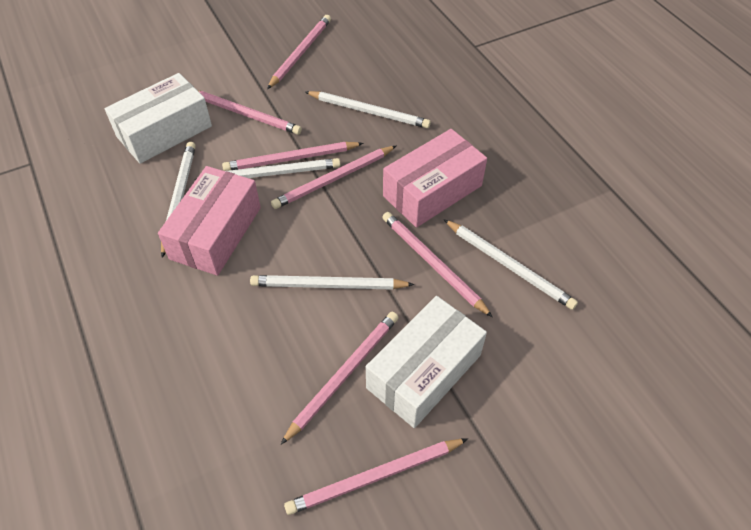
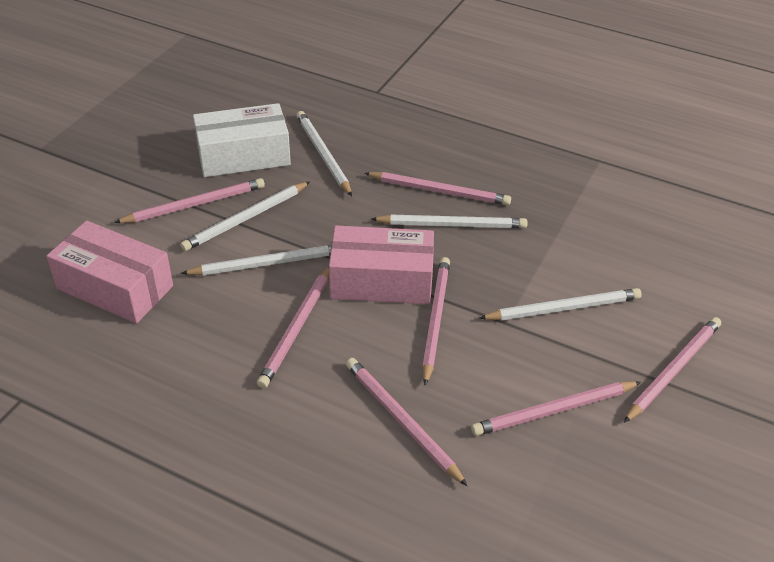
white box: 2 -> 1

